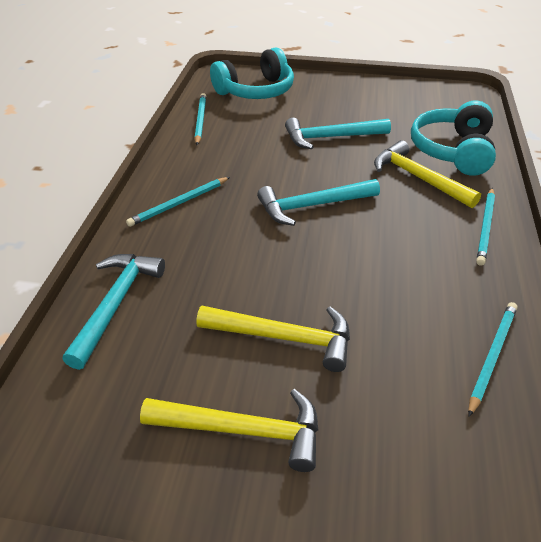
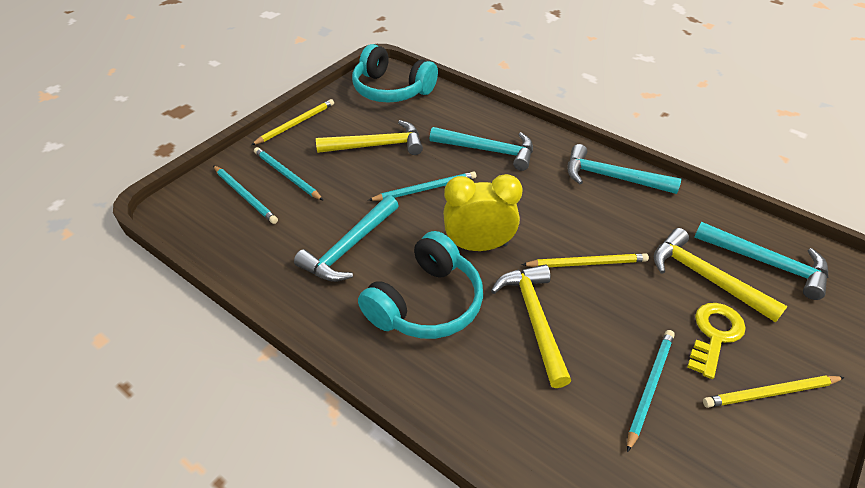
turquoise hammer: 3 -> 4
yellow clock: 0 -> 1
yellow key: 0 -> 1
yellow pencil: 0 -> 3

